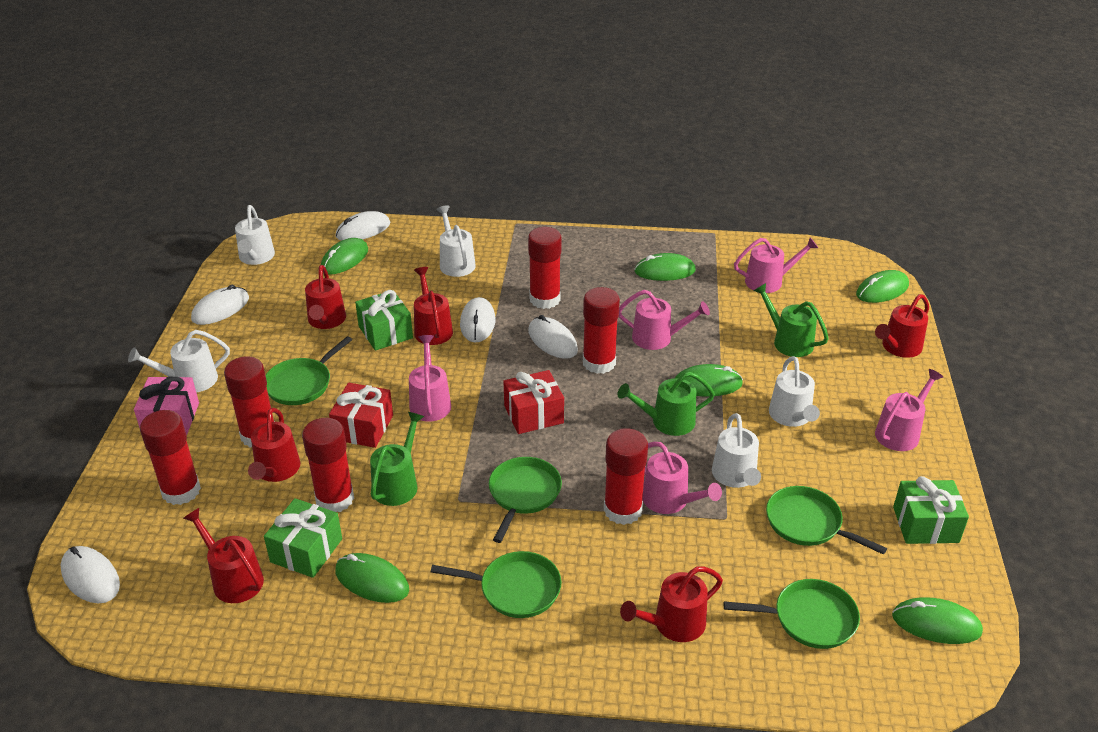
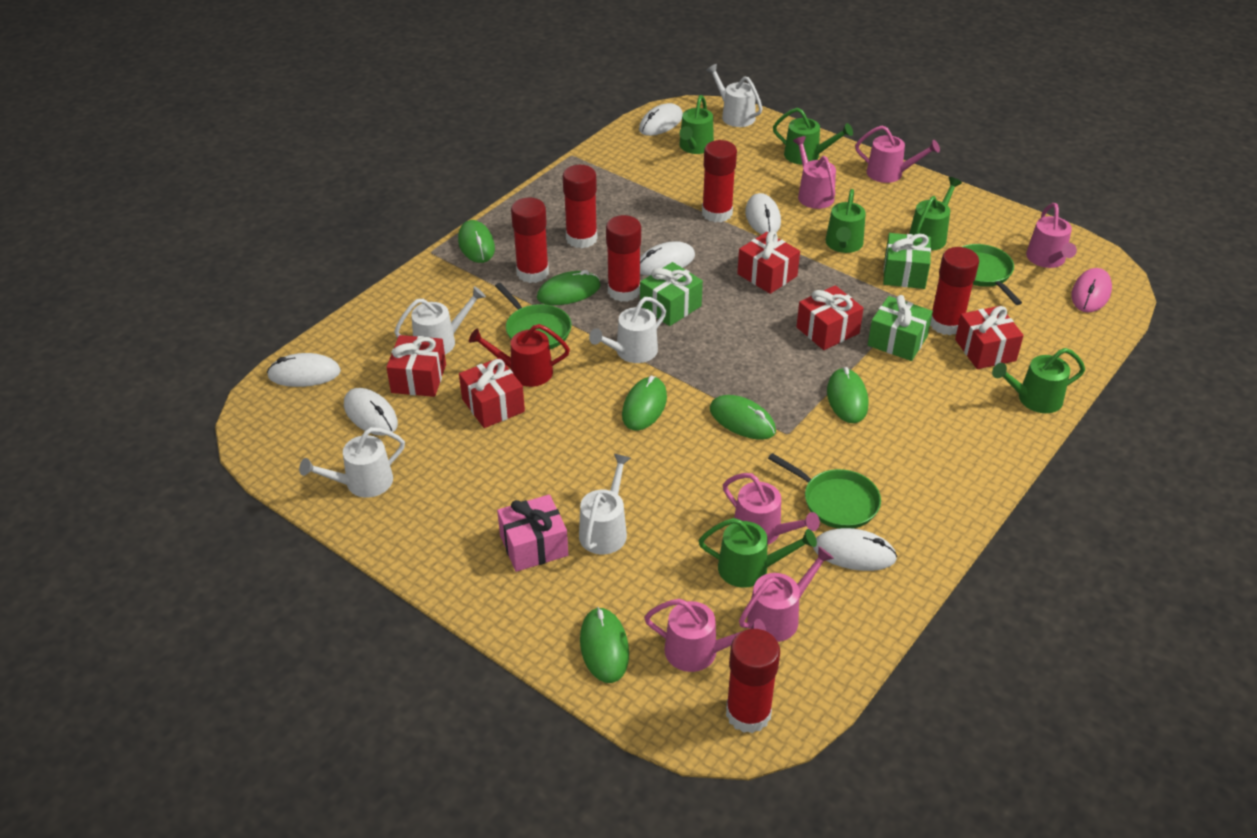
green pan: 5 -> 3
green watering can: 3 -> 6
pink mouse: 0 -> 1
pink watering can: 5 -> 6
red gift: 2 -> 5
red watering can: 6 -> 1
white mouse: 5 -> 6

